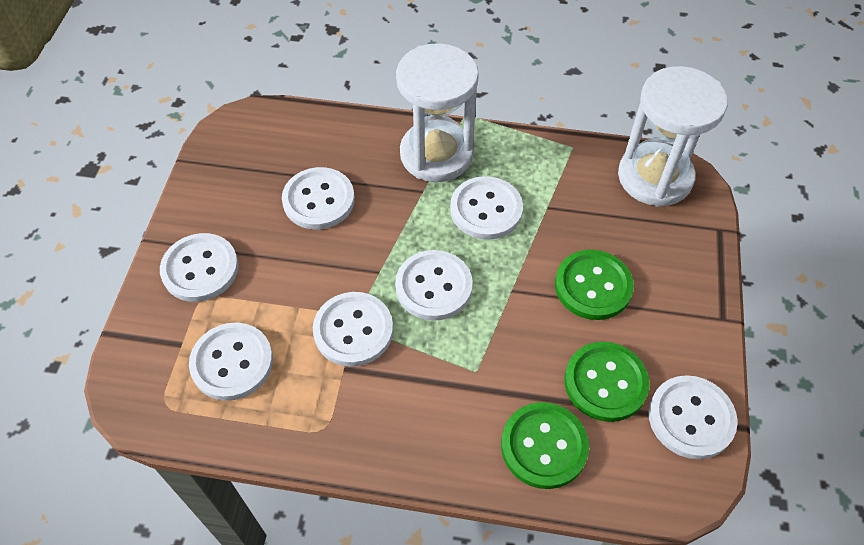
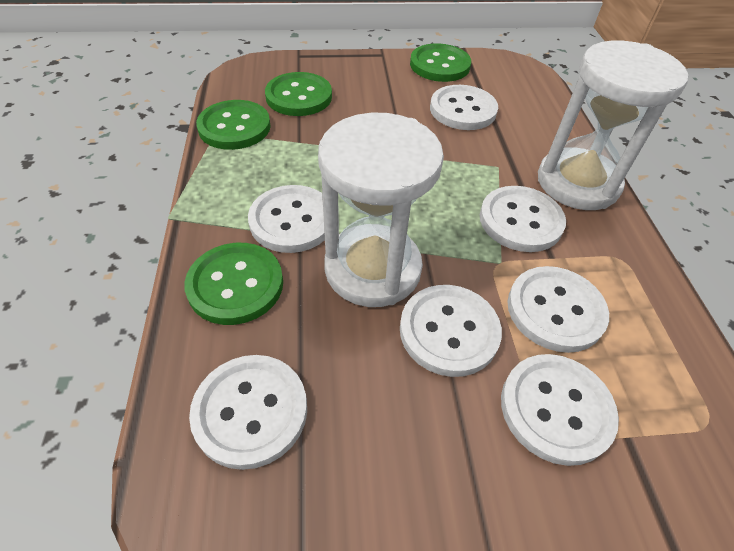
green button: 3 -> 4

